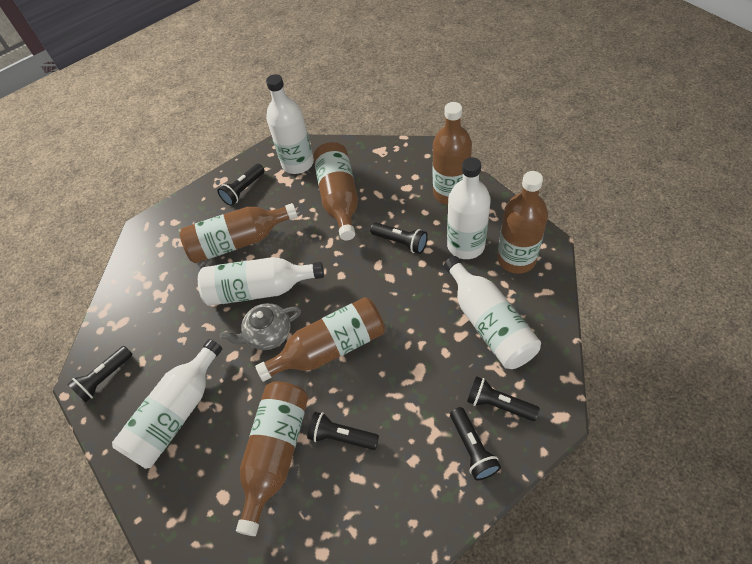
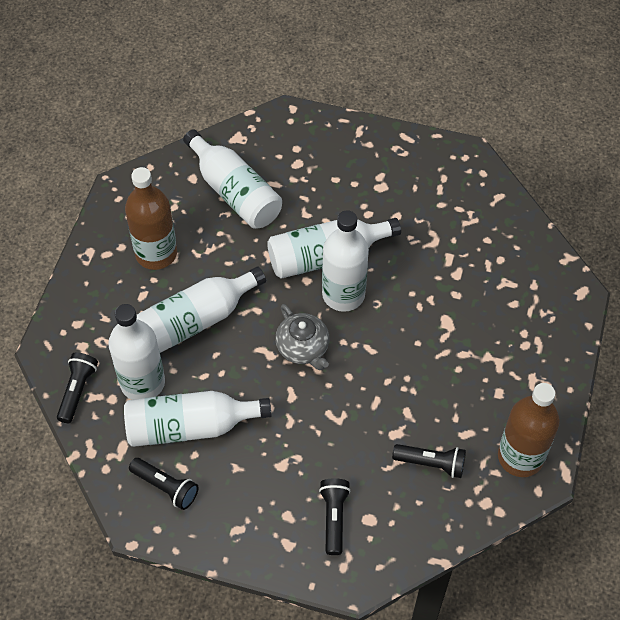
black flashlight: 6 -> 4
brown bottle: 6 -> 2
white bottle: 5 -> 6

